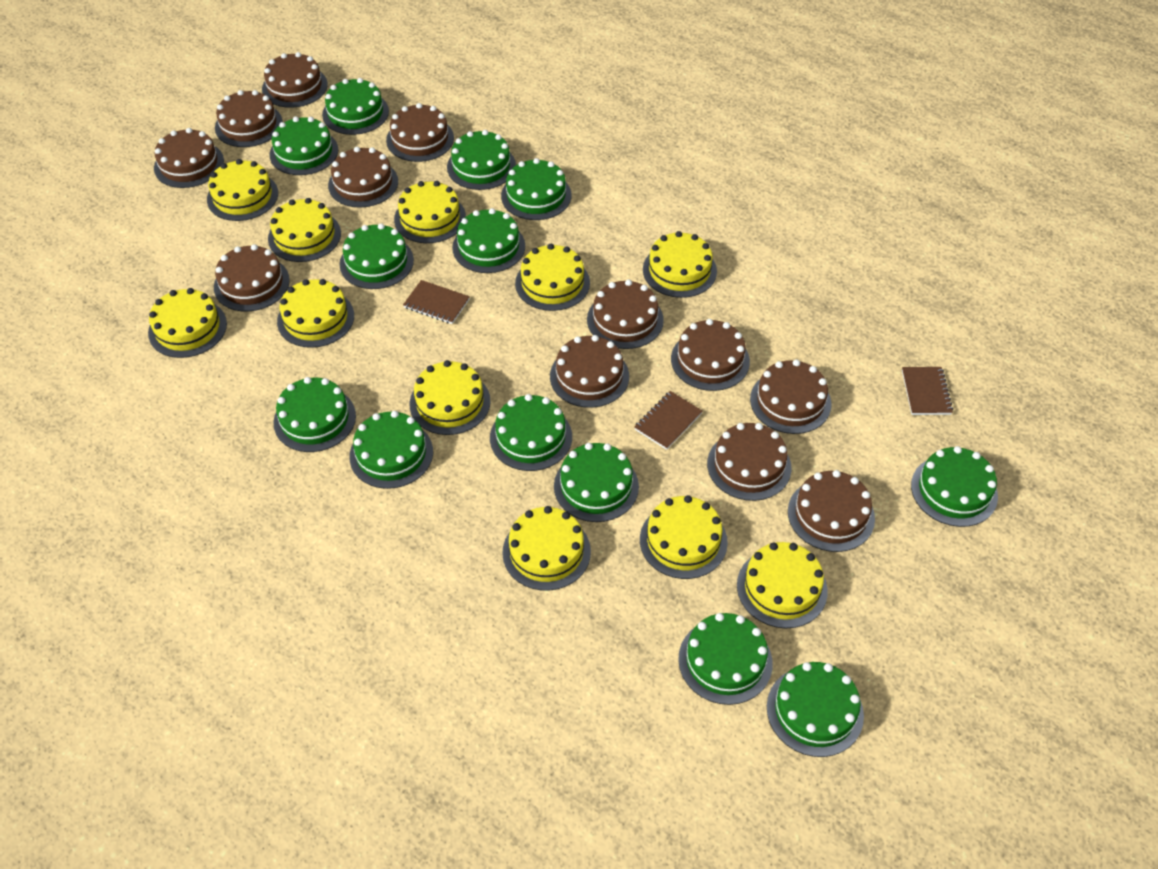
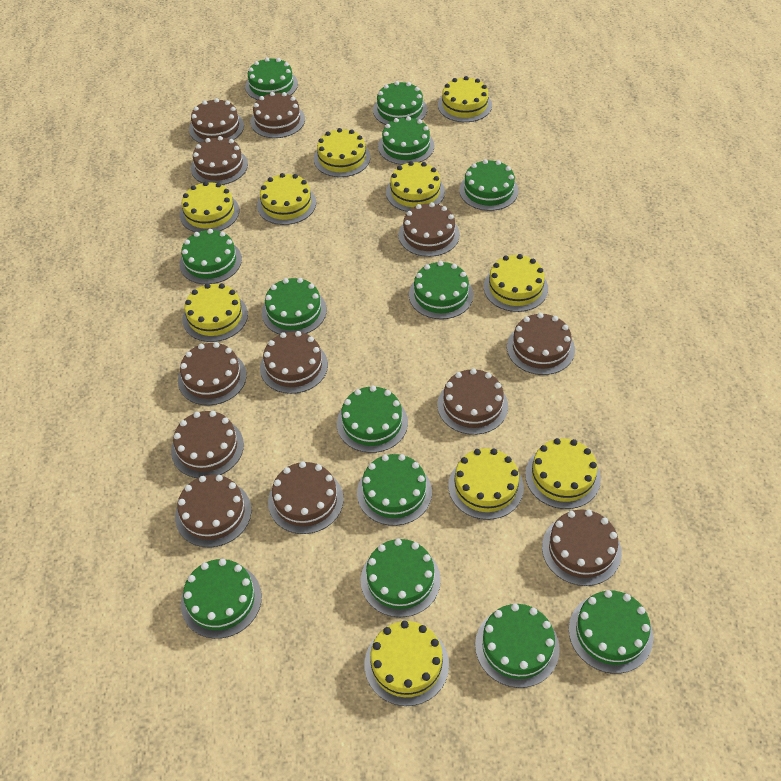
brown notebook: 3 -> 0
yellow cake: 11 -> 10

